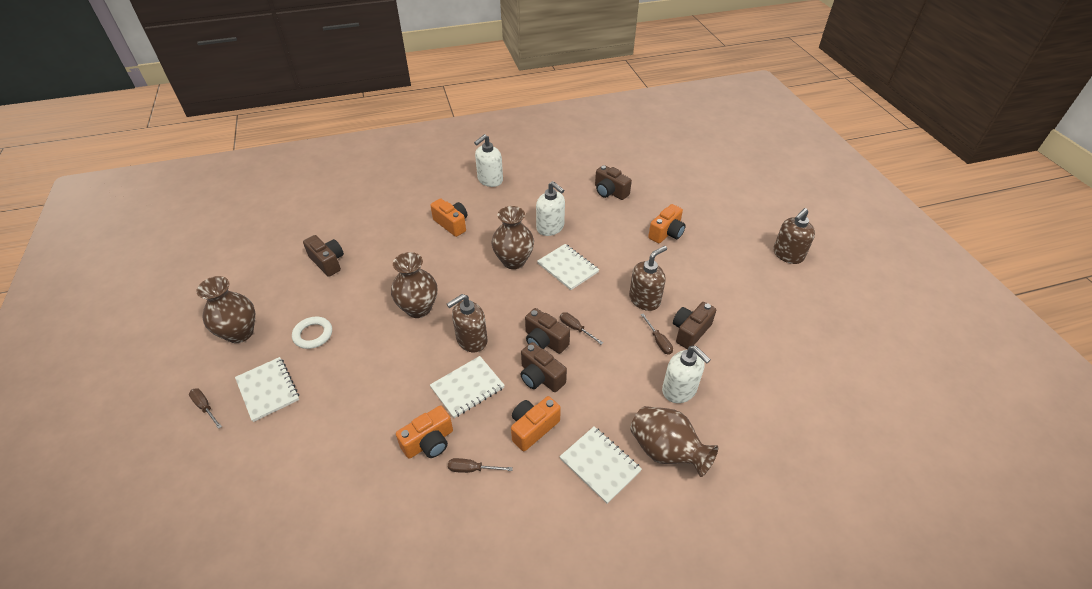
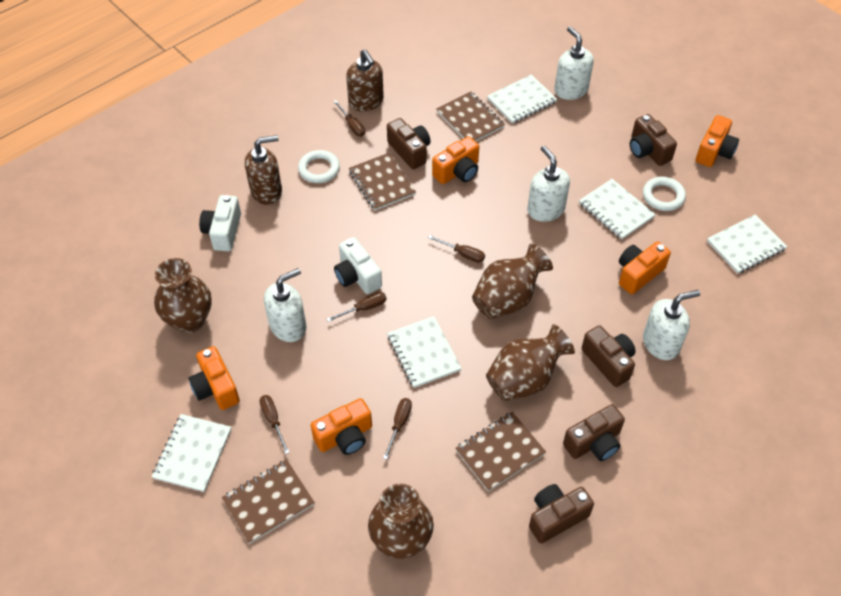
brown notebook: 0 -> 4
brown screwdriver: 4 -> 5
brown soap dispenser: 3 -> 2
orange camera: 4 -> 5
white camera: 0 -> 2
white notebook: 4 -> 5
white ring: 1 -> 2
white soap dispenser: 3 -> 4

